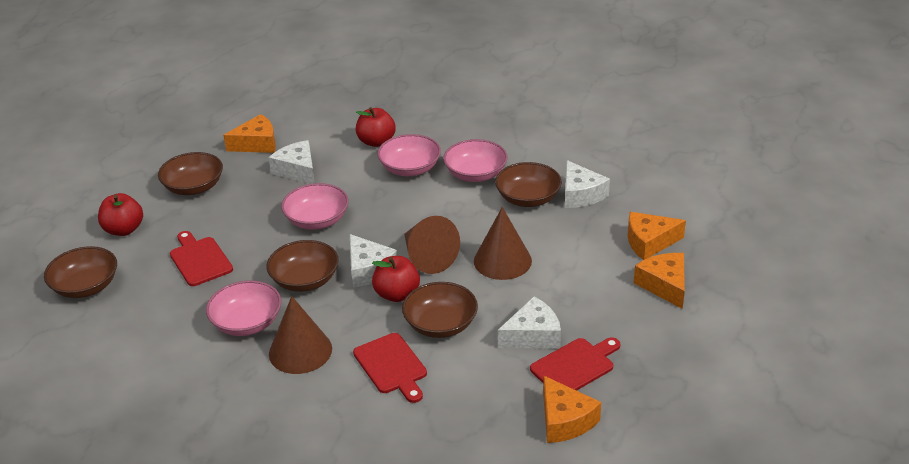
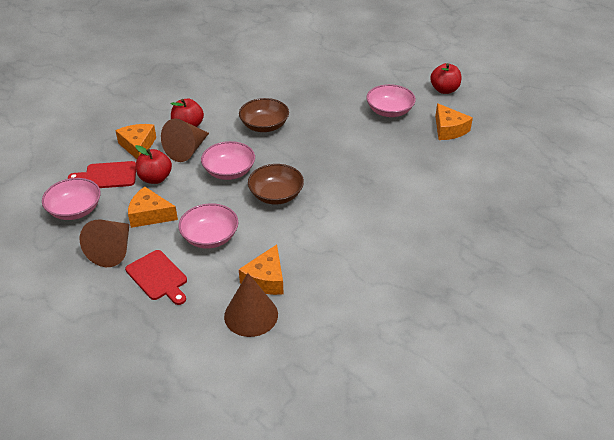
brown bowl: 5 -> 2
red cutting board: 3 -> 2
white cheese: 4 -> 0

